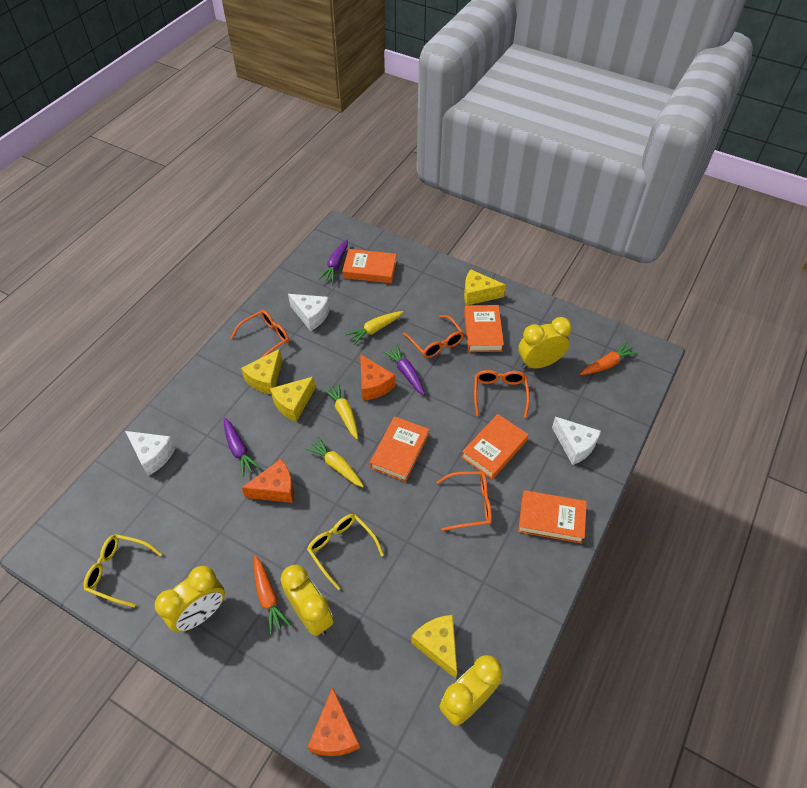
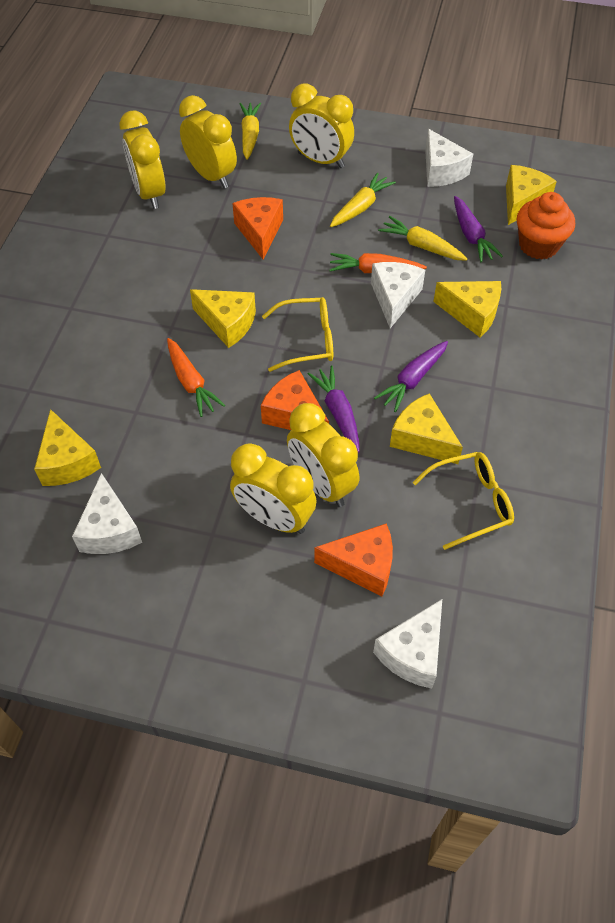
orange book: 5 -> 0
orange cupcake: 0 -> 1
orange glasses: 4 -> 0
white cheese: 3 -> 4
yellow cheese: 4 -> 5
yellow clock: 4 -> 5

